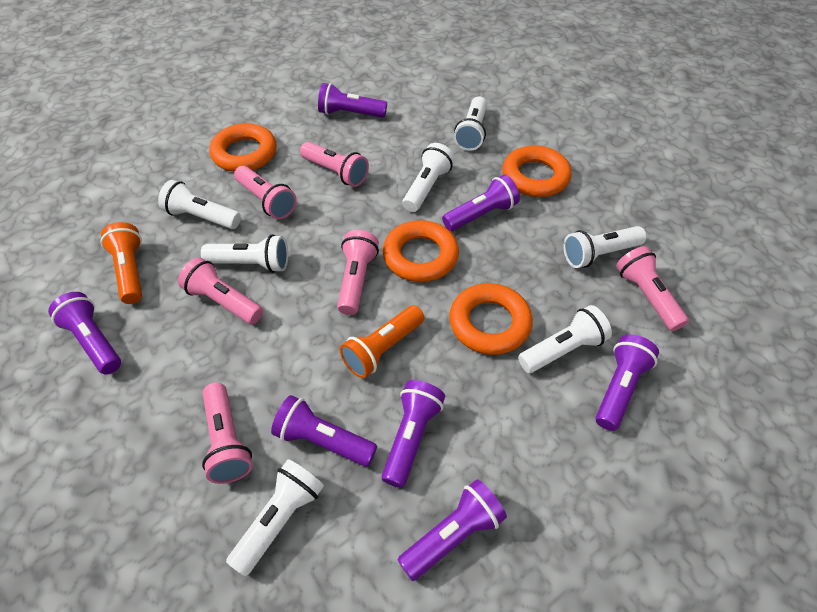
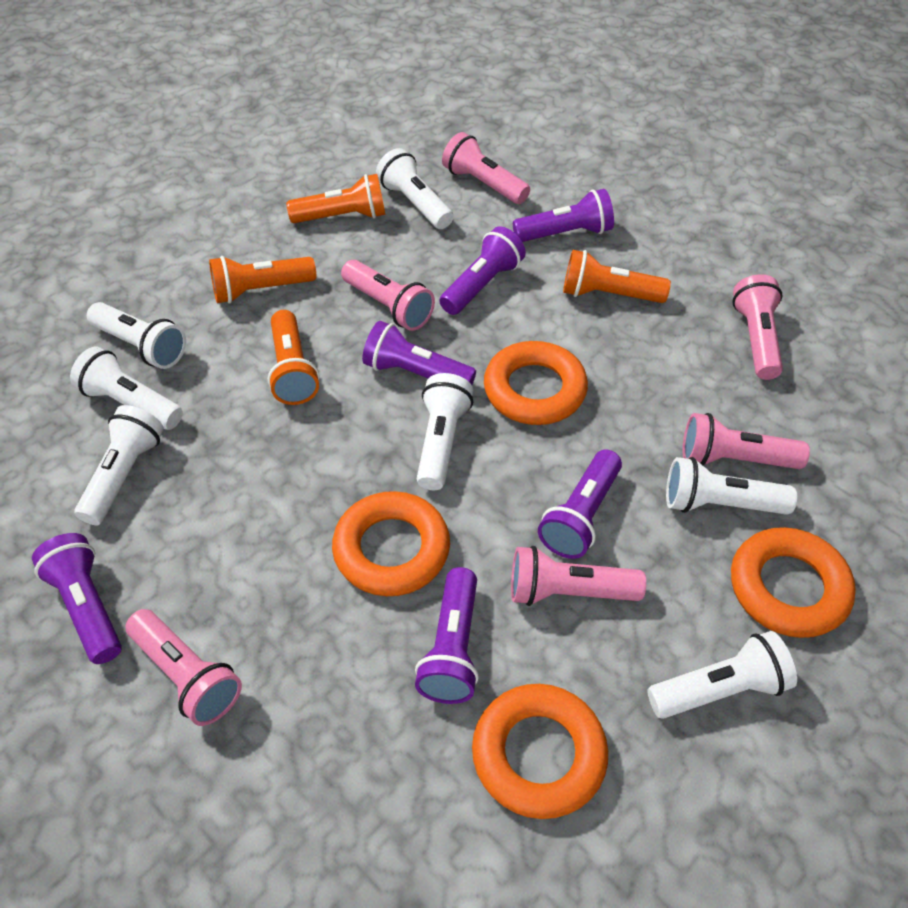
orange flashlight: 2 -> 4
purple flashlight: 7 -> 6

